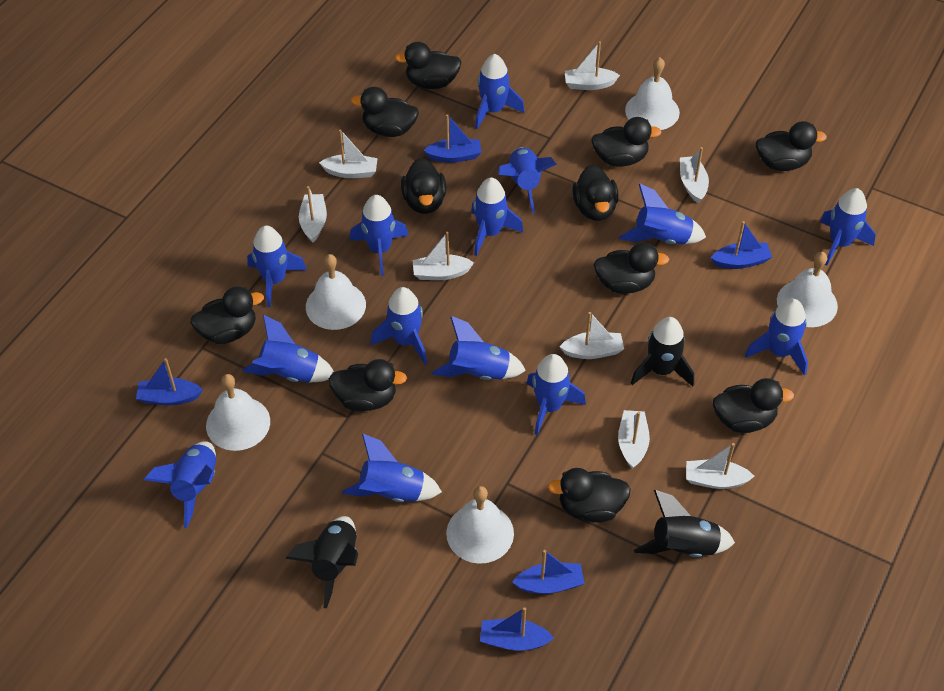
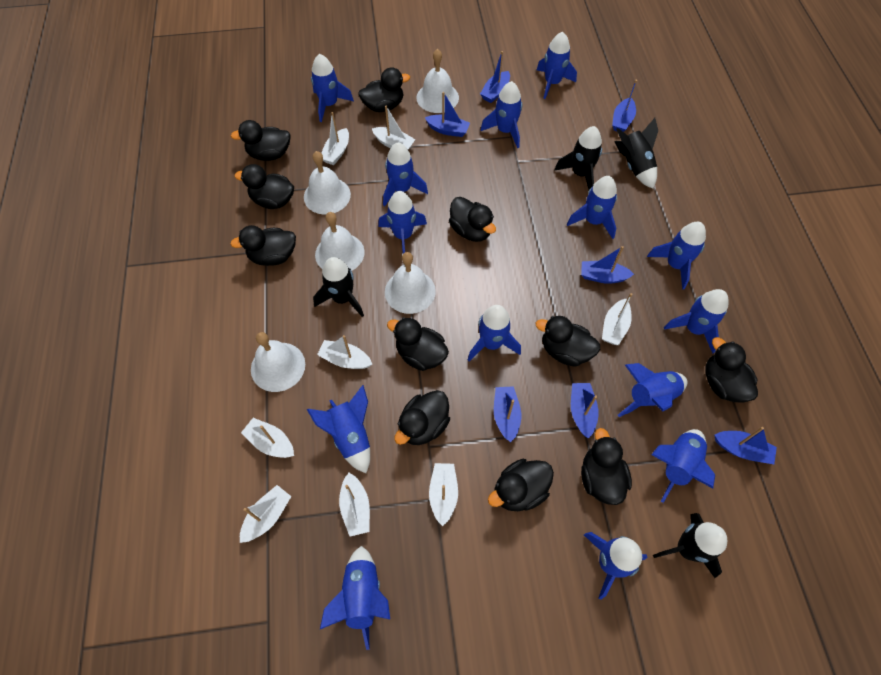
black rocket: 3 -> 4
blue boat: 5 -> 7

